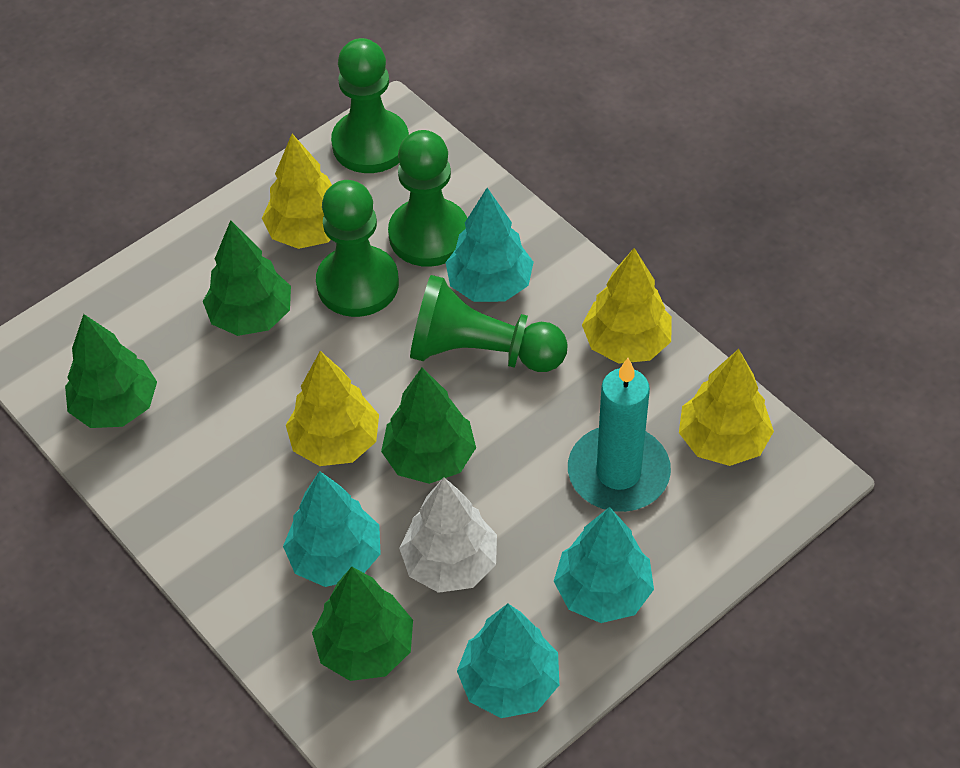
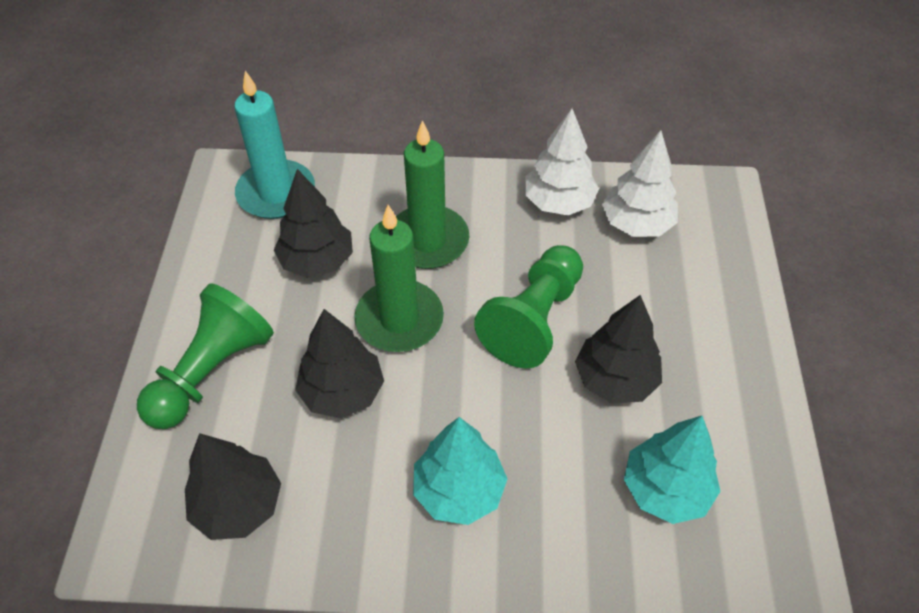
black tree: 0 -> 4
green candle: 0 -> 2
green pawn: 4 -> 2
green tree: 4 -> 0
turquoise tree: 4 -> 2
white tree: 1 -> 2
yellow tree: 4 -> 0

